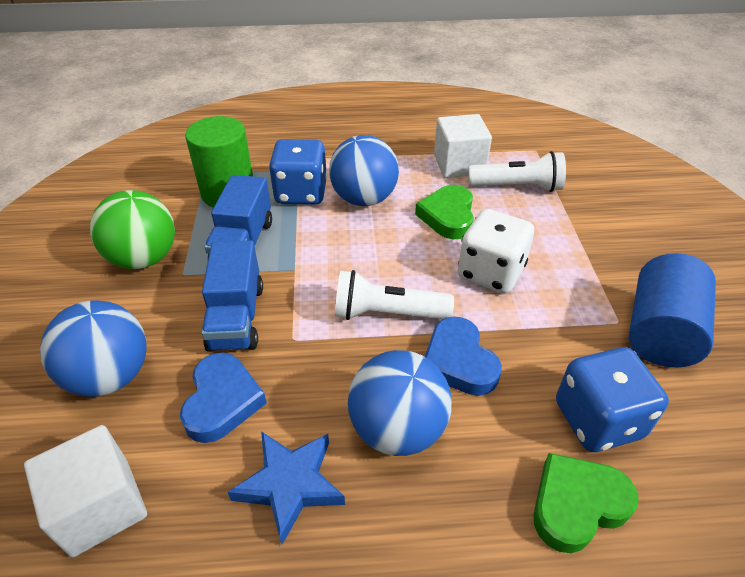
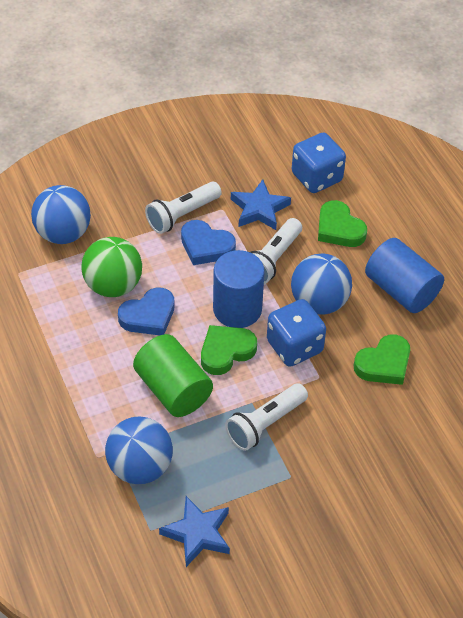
blue cylinder: 1 -> 2
blue star: 1 -> 2
blue truck: 2 -> 0
green heart: 2 -> 3
white cube: 2 -> 0
white dice: 1 -> 0
white flashlight: 2 -> 3

